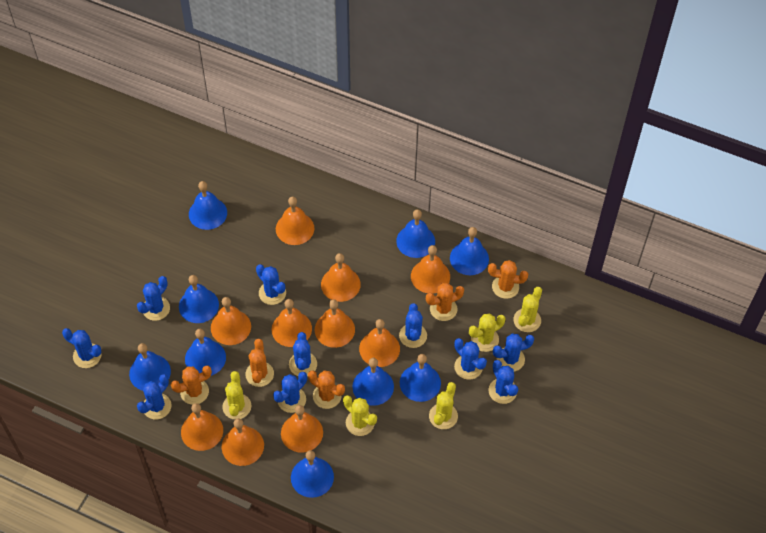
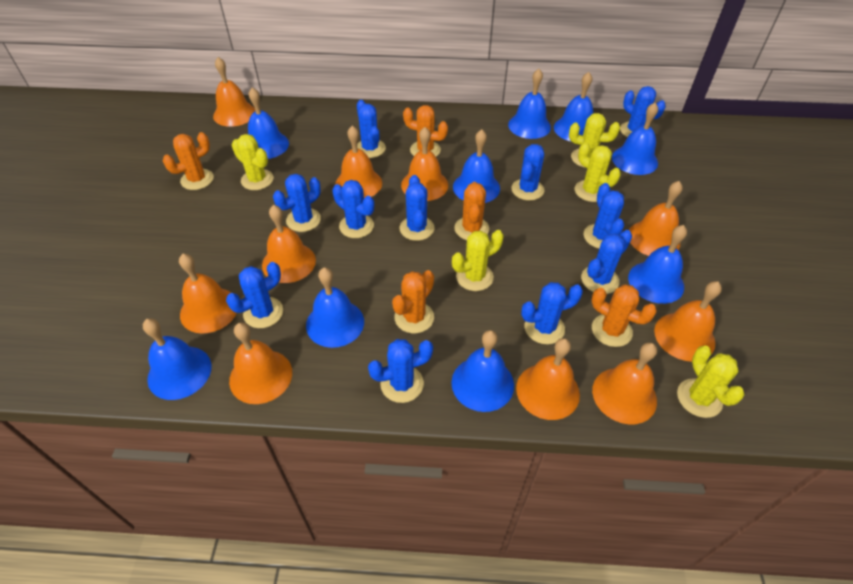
blue cactus: 10 -> 11

